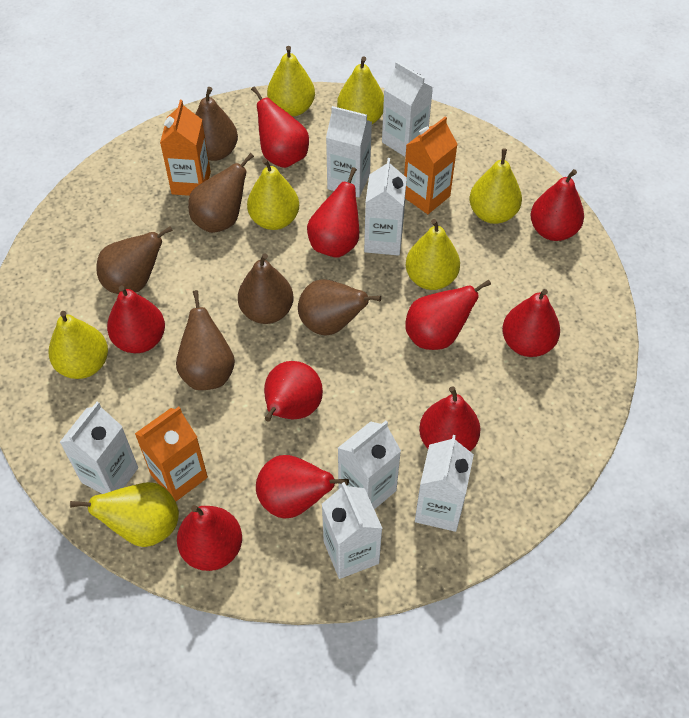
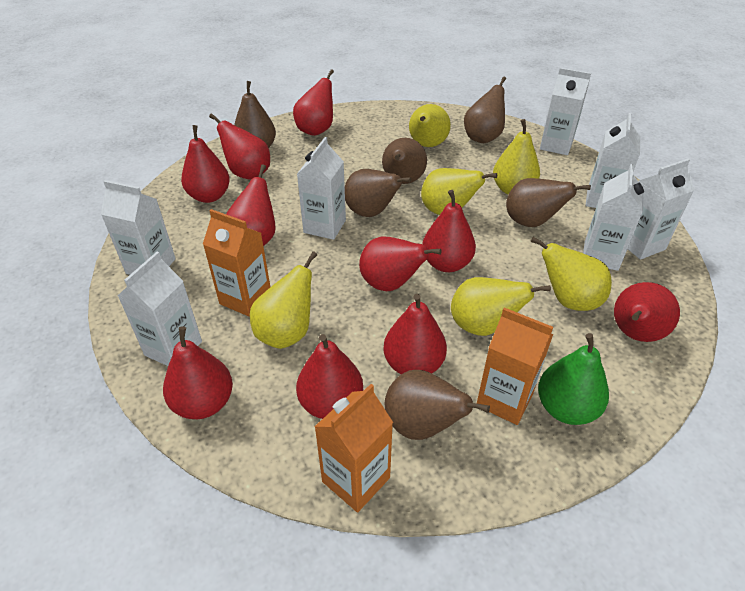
green pear: 0 -> 1
yellow pear: 7 -> 6

